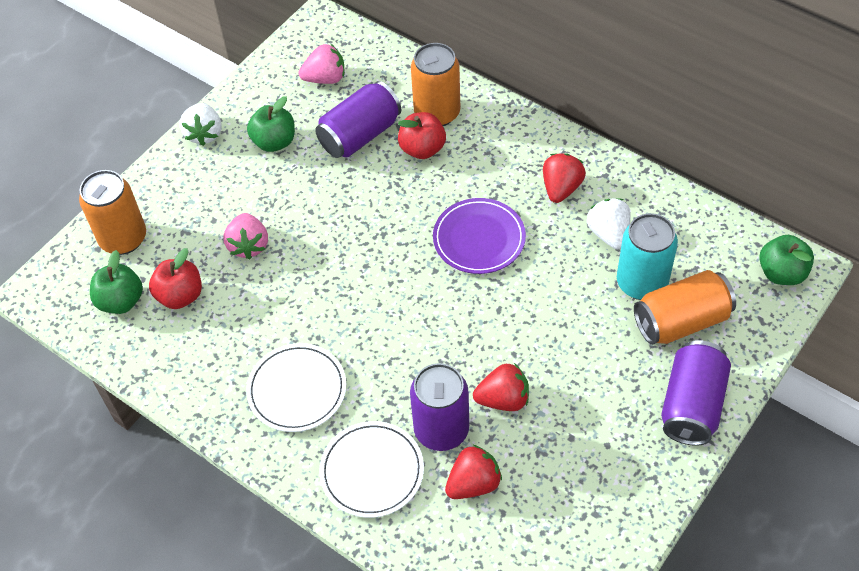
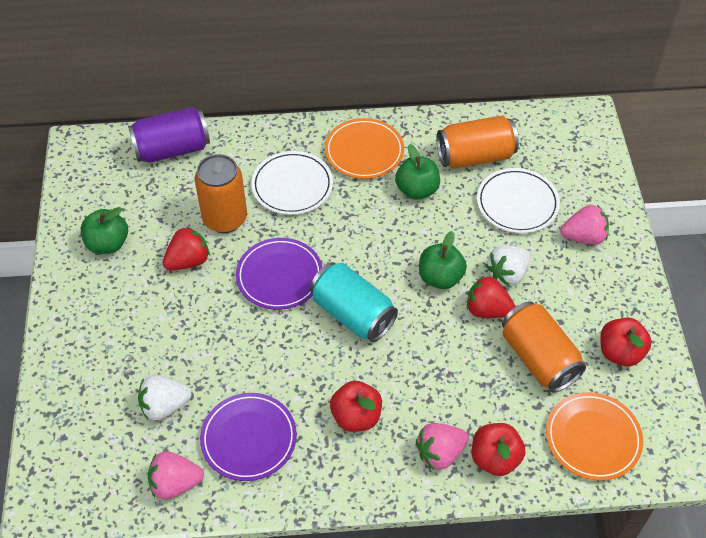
orange plate: 0 -> 2
pink strawberry: 2 -> 3
purple can: 3 -> 1
purple plate: 1 -> 2
red apple: 2 -> 3
red strawberry: 3 -> 2

